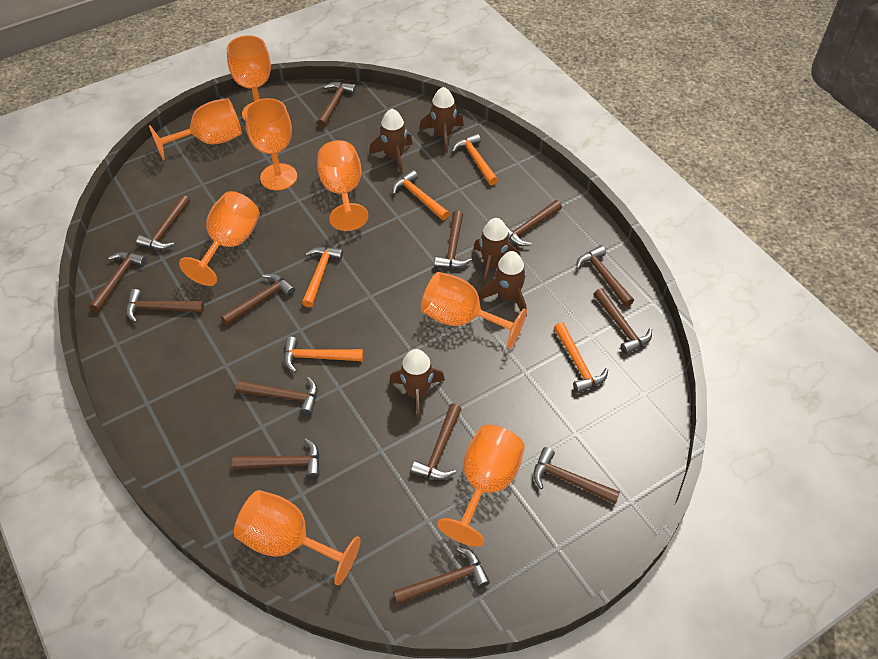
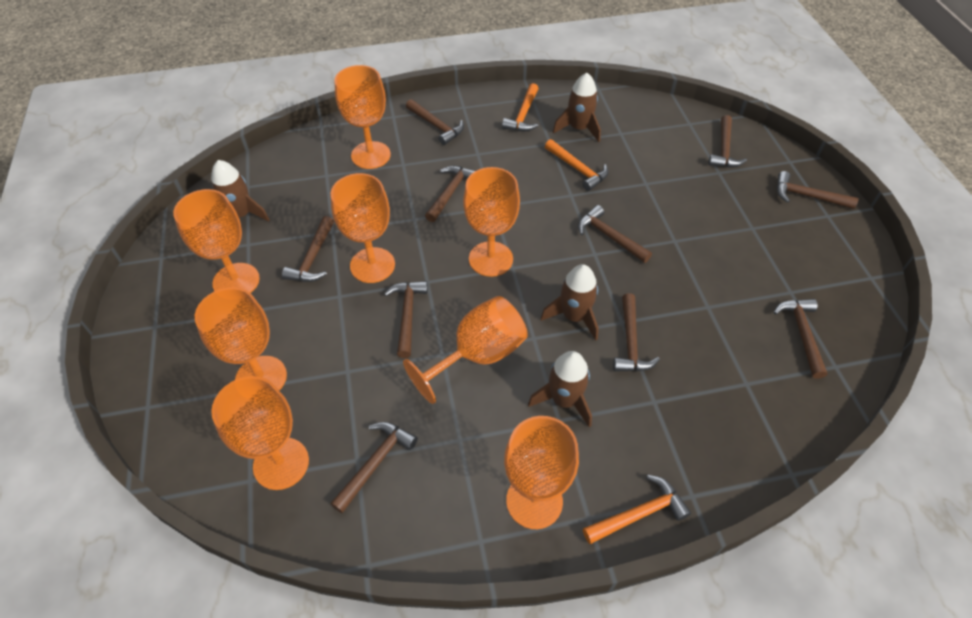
brown hammer: 14 -> 10
brown rocket: 5 -> 4
orange hammer: 5 -> 3

